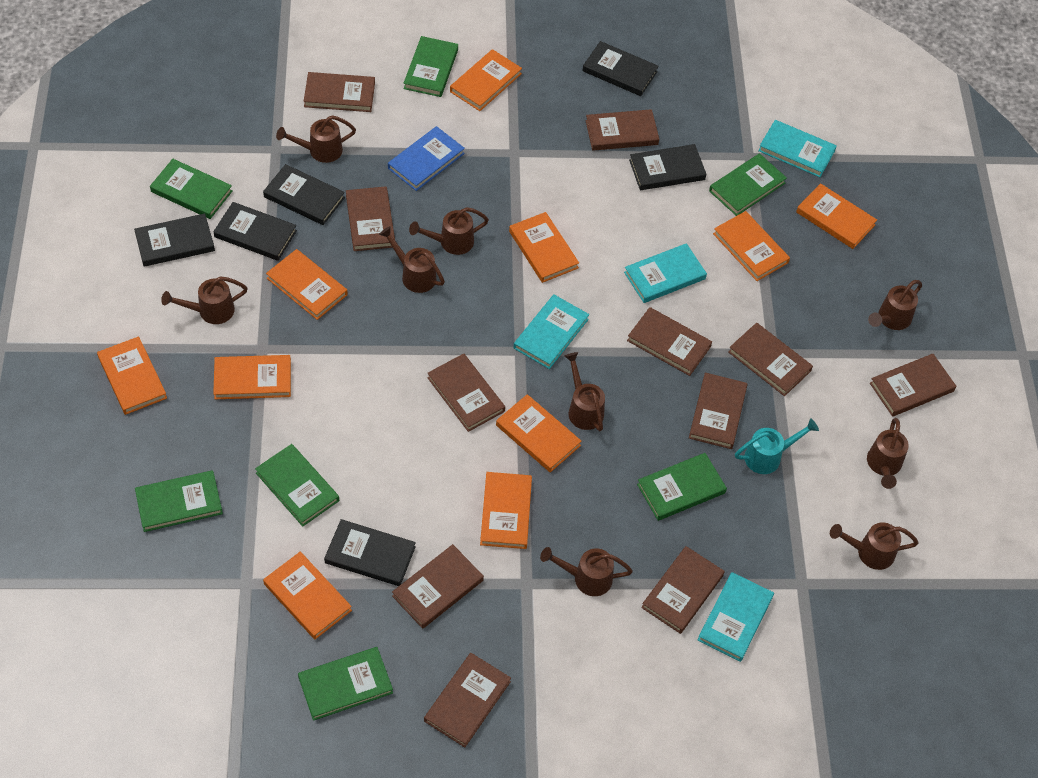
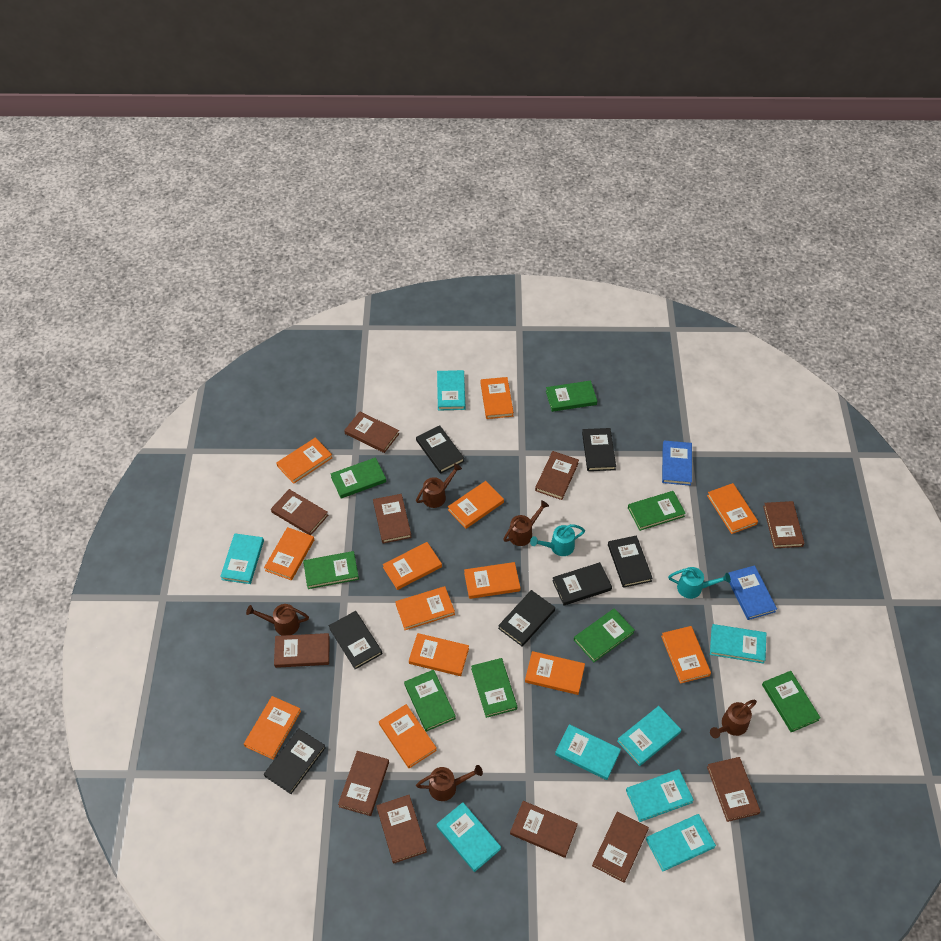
black book: 6 -> 7
blue book: 1 -> 2
brown watering can: 9 -> 5
green book: 7 -> 8
orange book: 10 -> 13
turquoise book: 4 -> 8
turquoise watering can: 1 -> 2

